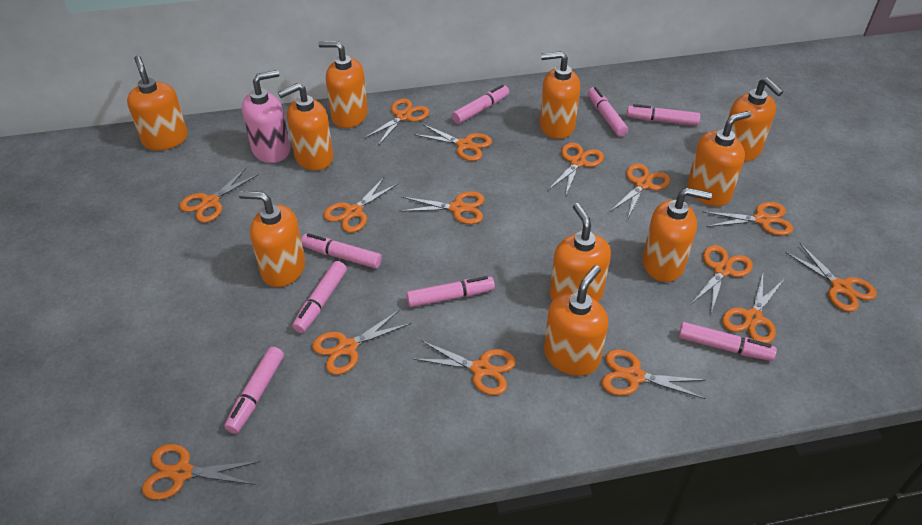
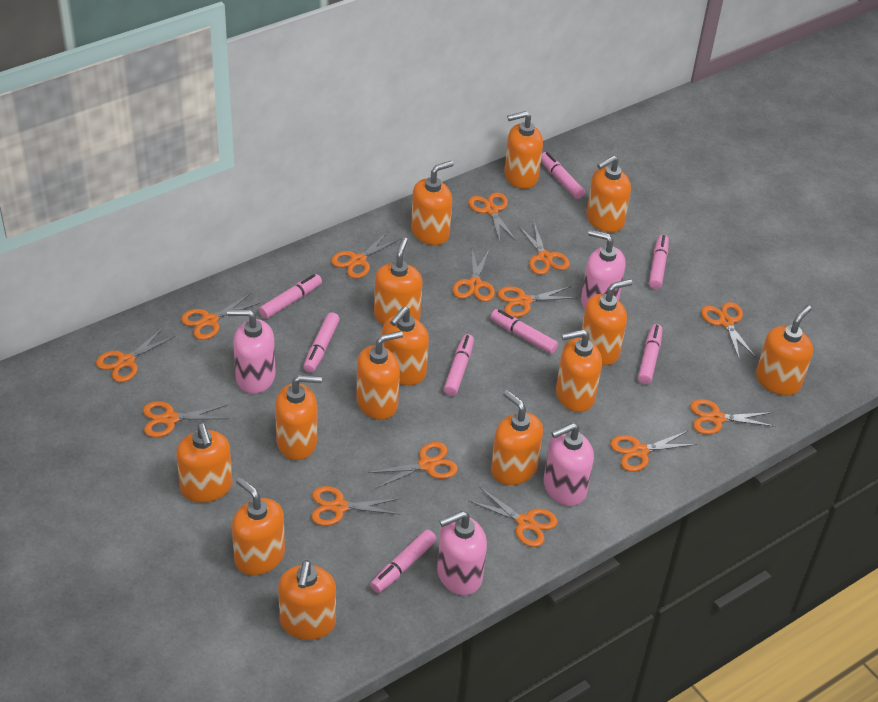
orange scissors: 15 -> 14
orange soap dispenser: 10 -> 14
pink soap dispenser: 1 -> 4

